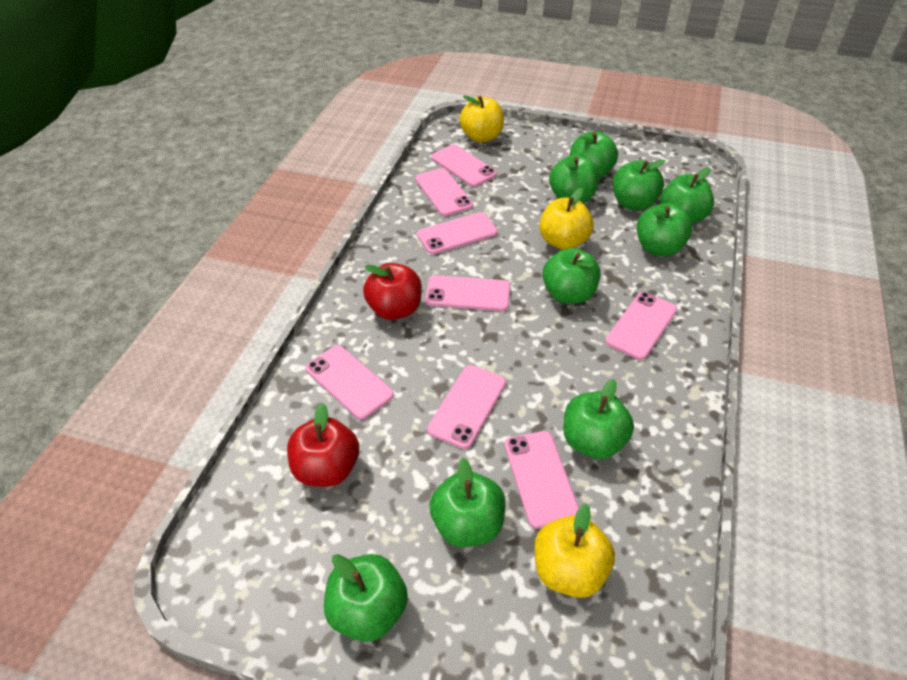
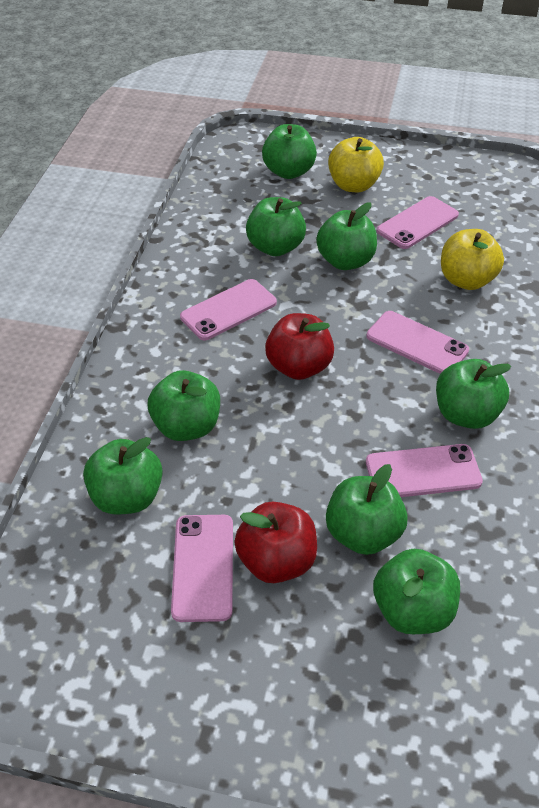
green apple: 9 -> 8
pink phone: 8 -> 5
yellow apple: 3 -> 2

